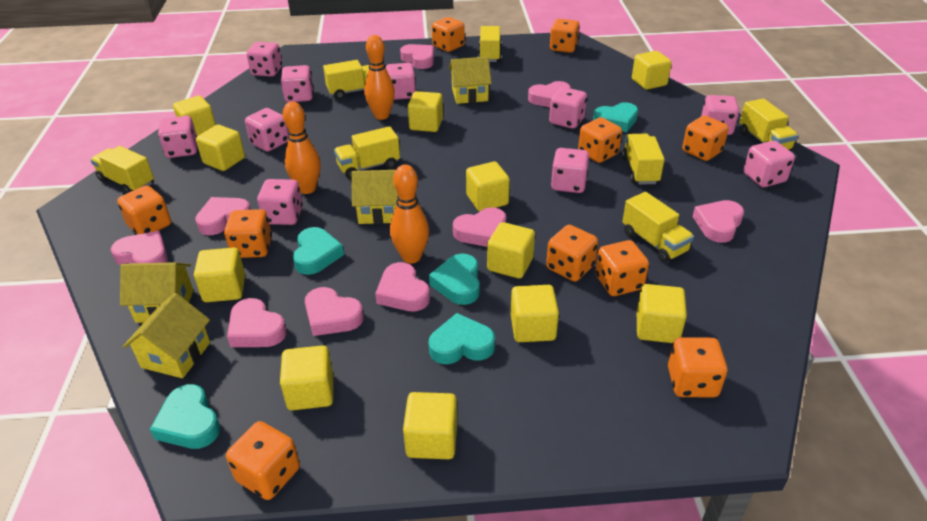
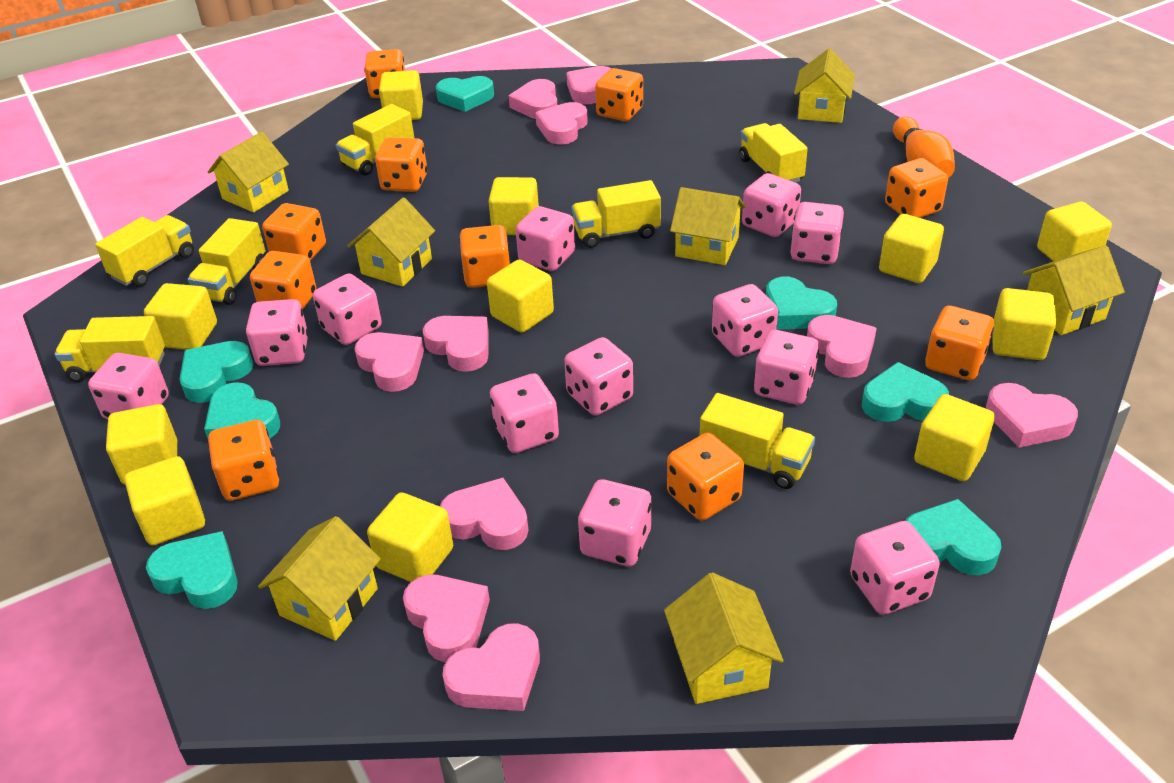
orange bowling pin: 3 -> 1
pink dice: 10 -> 12
pink heart: 9 -> 10
turquoise heart: 5 -> 7
yellow house: 4 -> 7

